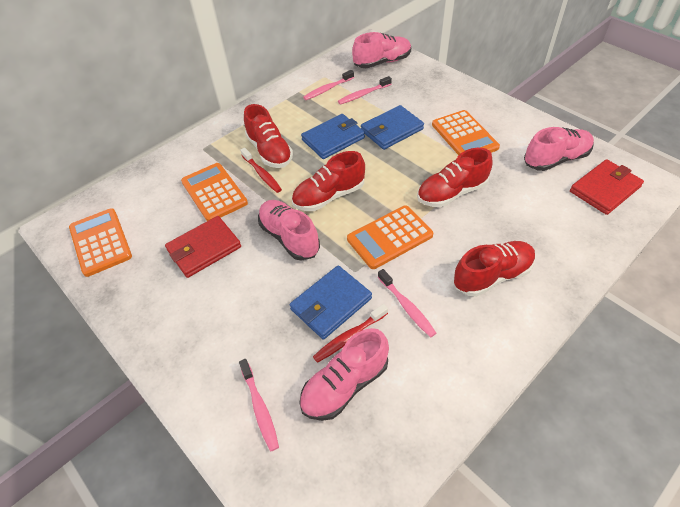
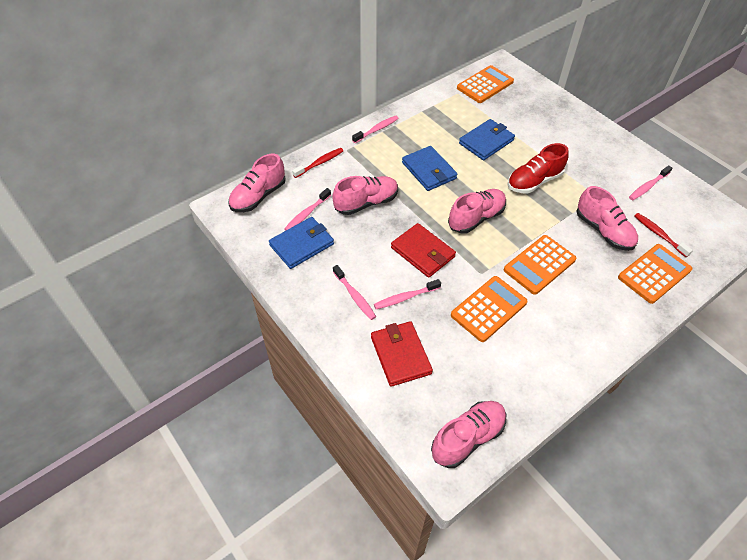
pink shoe: 4 -> 5
pink toothbrush: 4 -> 5
red shoe: 4 -> 1

